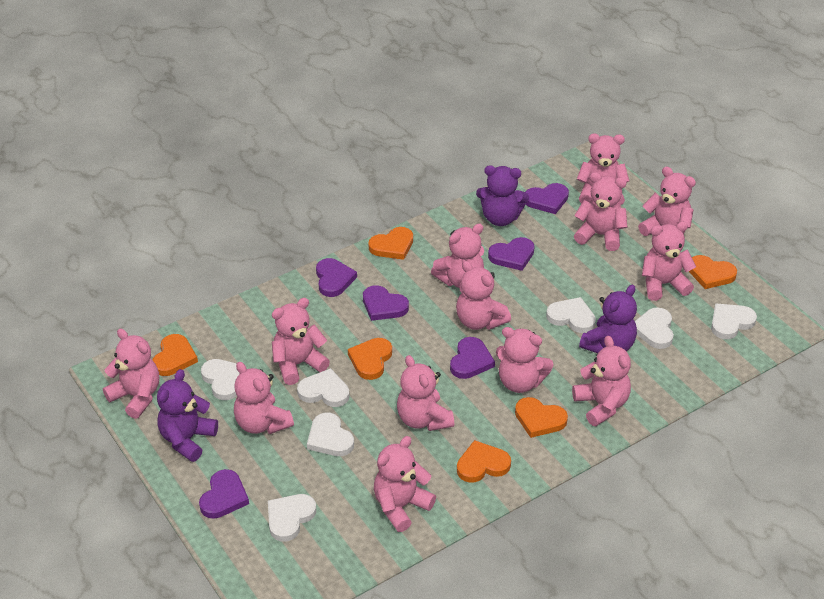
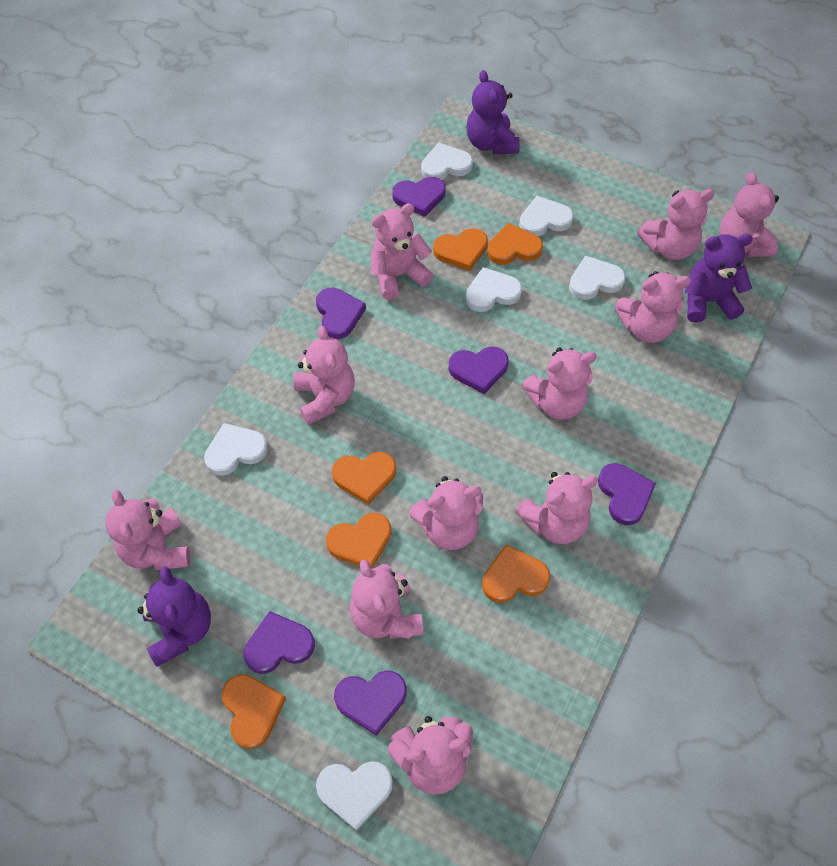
pink teddy bear: 13 -> 11
white heart: 7 -> 6

